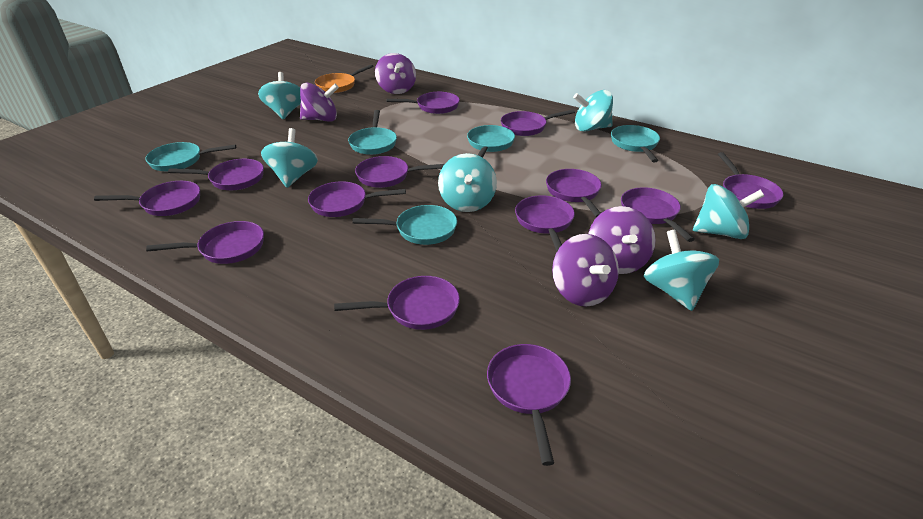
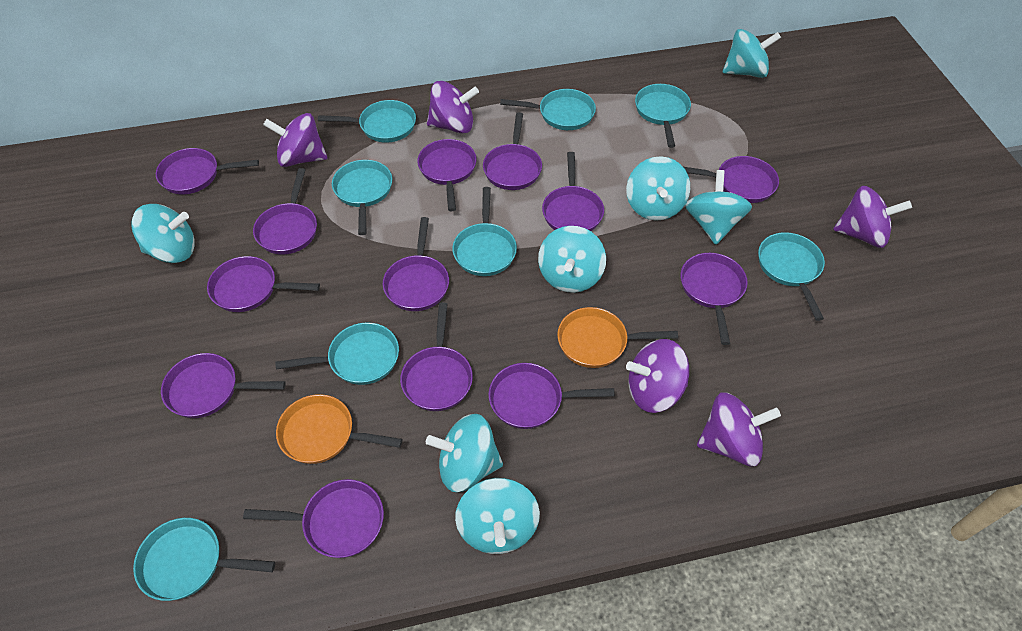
orange pan: 1 -> 2
purple spinning top: 4 -> 5
turquoise pan: 5 -> 8
turquoise spinning top: 6 -> 7

